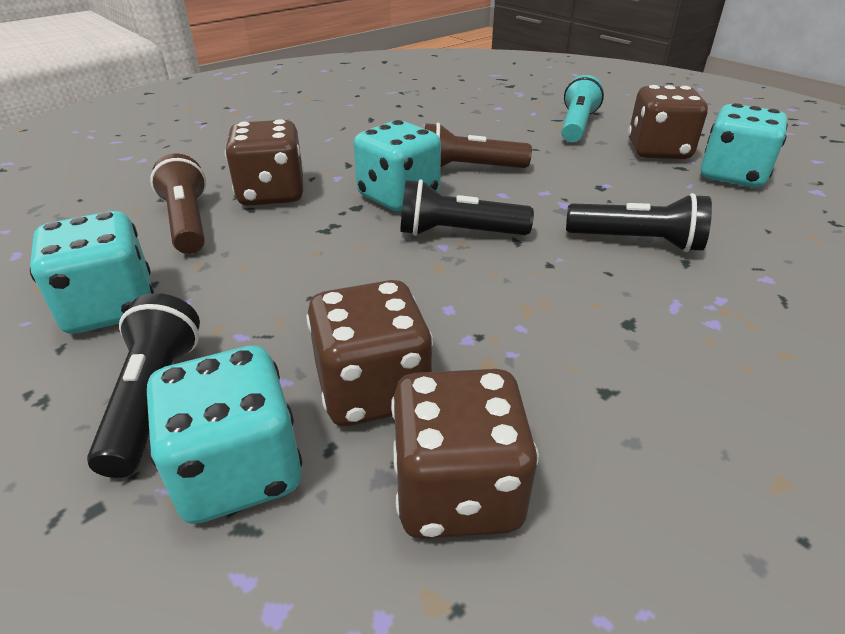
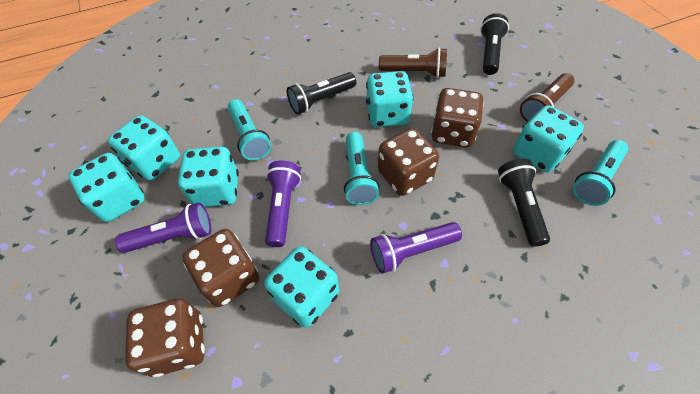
purple flashlight: 0 -> 3
turquoise dice: 4 -> 6
turquoise flashlight: 1 -> 3

